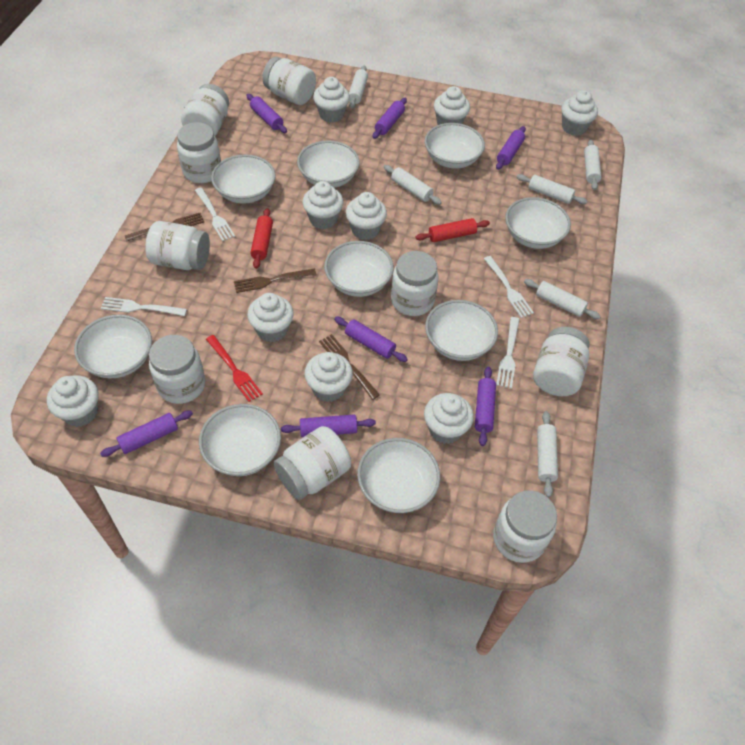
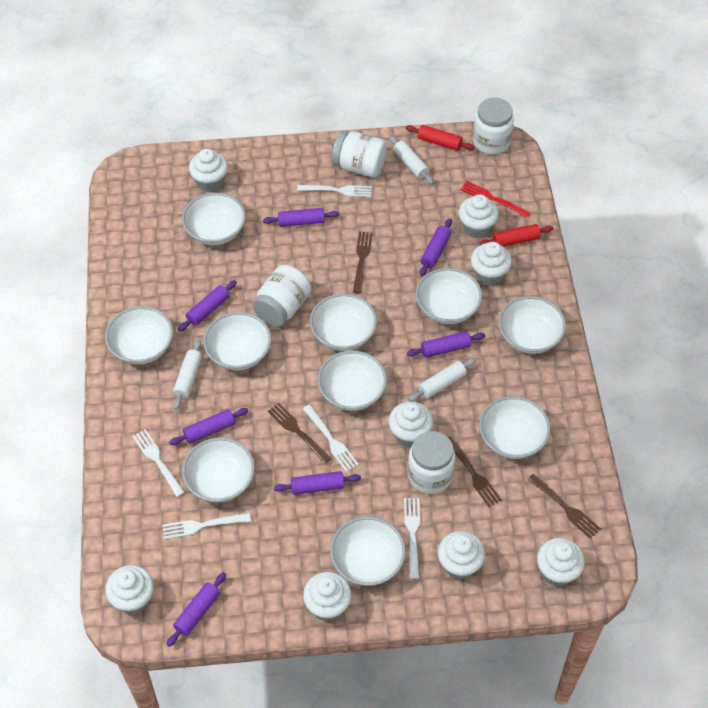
brown fork: 3 -> 4
white bowl: 9 -> 10
white cupcake: 9 -> 8
white fork: 4 -> 5
white jar: 9 -> 4
white rolling pin: 6 -> 3

